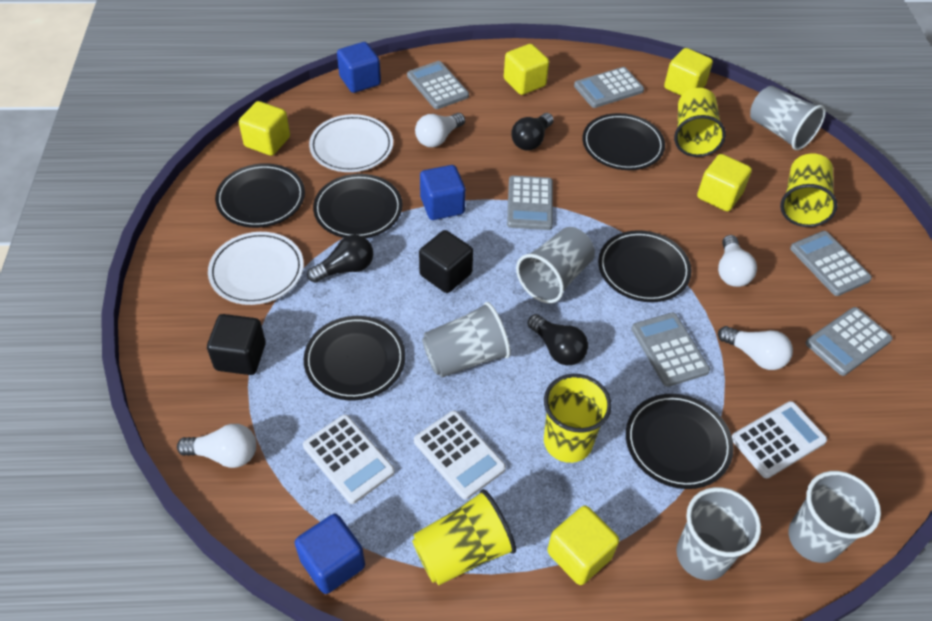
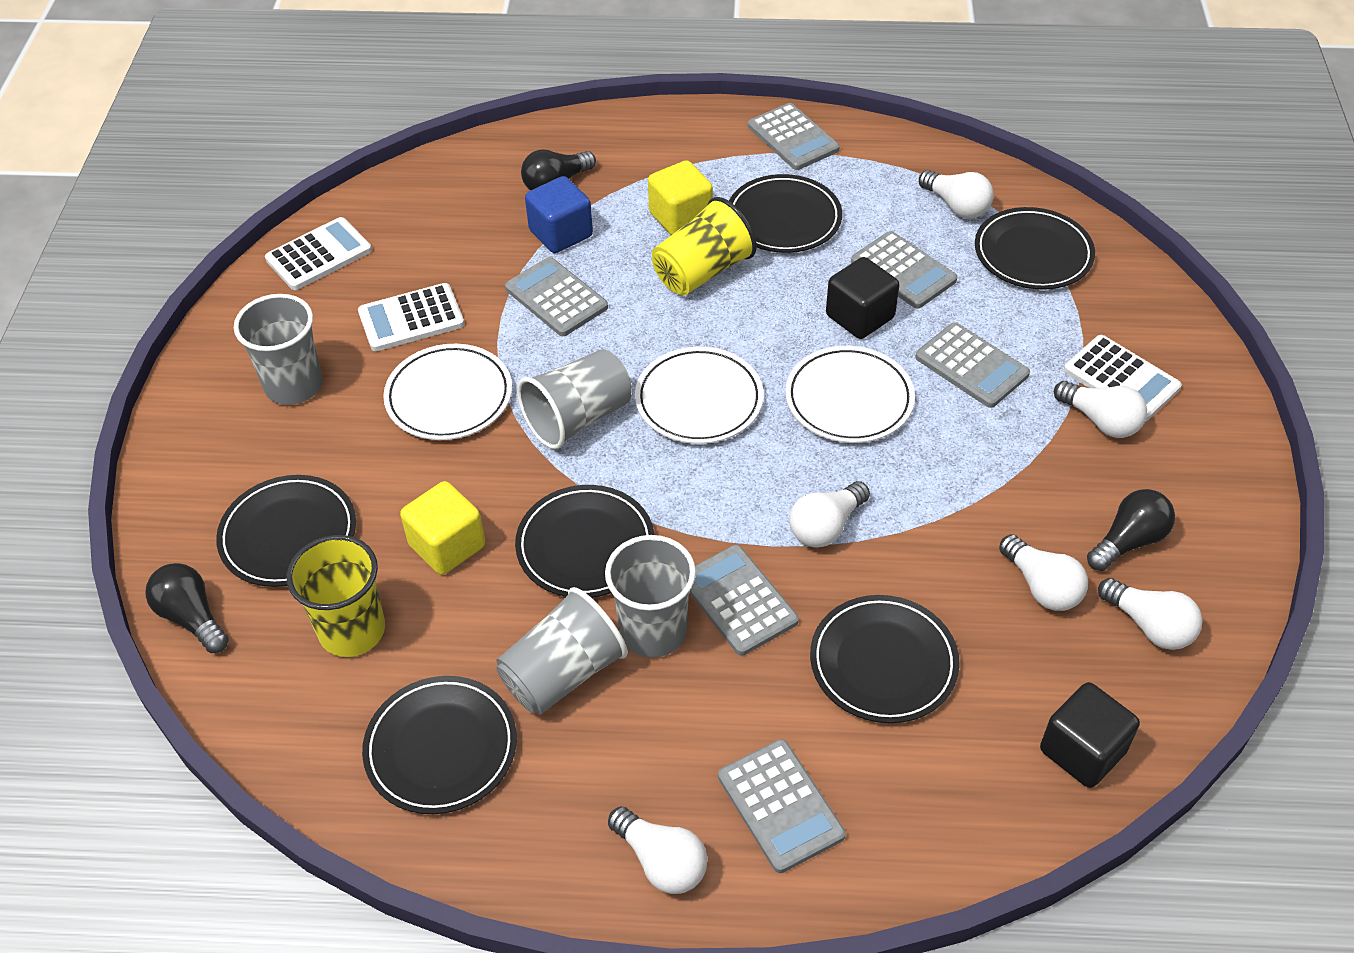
blue cube: 3 -> 1
grey cup: 5 -> 4
white light bulb: 4 -> 6
white plate: 2 -> 3
yellow cube: 5 -> 2
yellow cup: 4 -> 2

